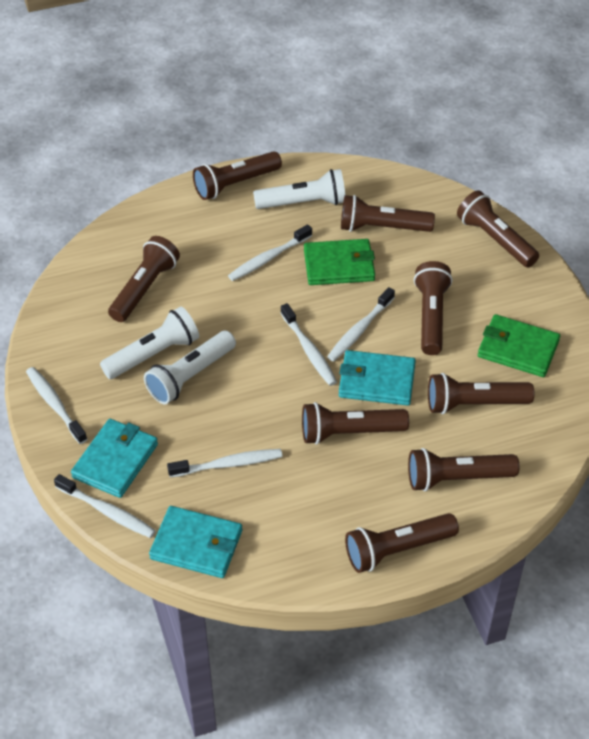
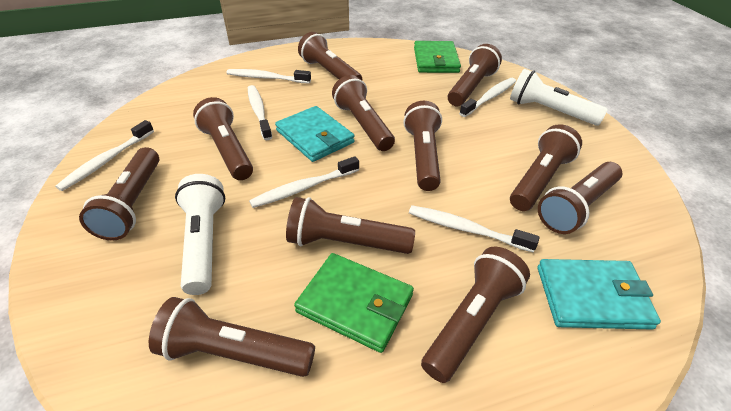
brown flashlight: 9 -> 11
turquoise wallet: 3 -> 2
white flashlight: 3 -> 2

